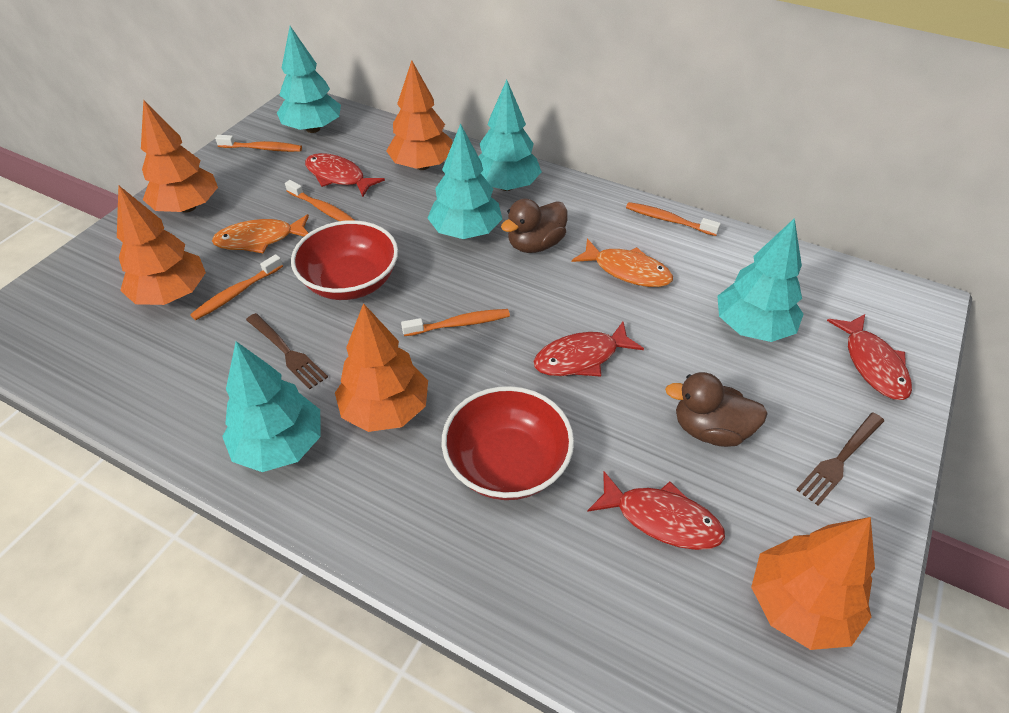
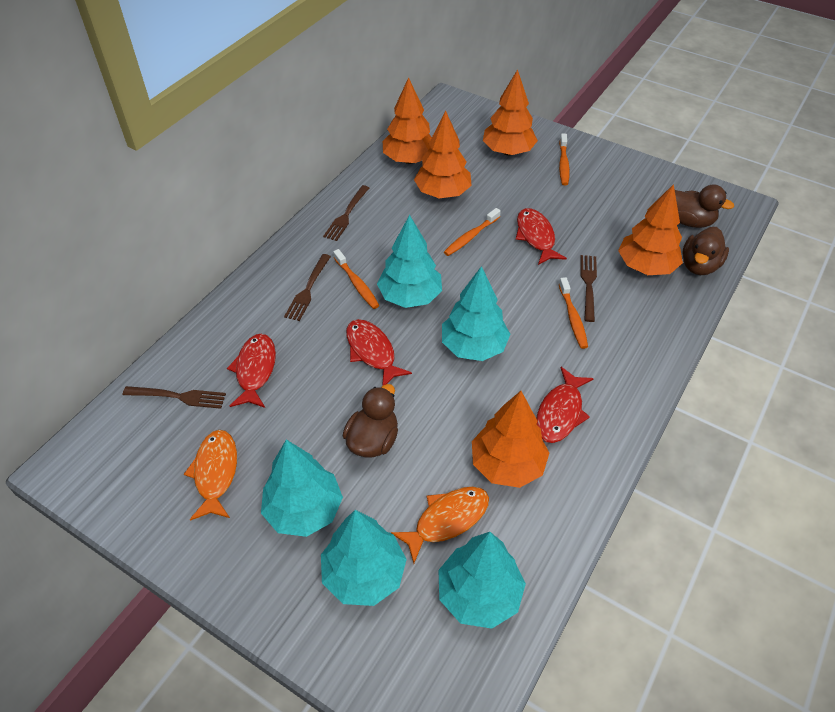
brown duck: 2 -> 3
brown fork: 2 -> 4
orange toothbrush: 5 -> 4
red bowl: 2 -> 0

